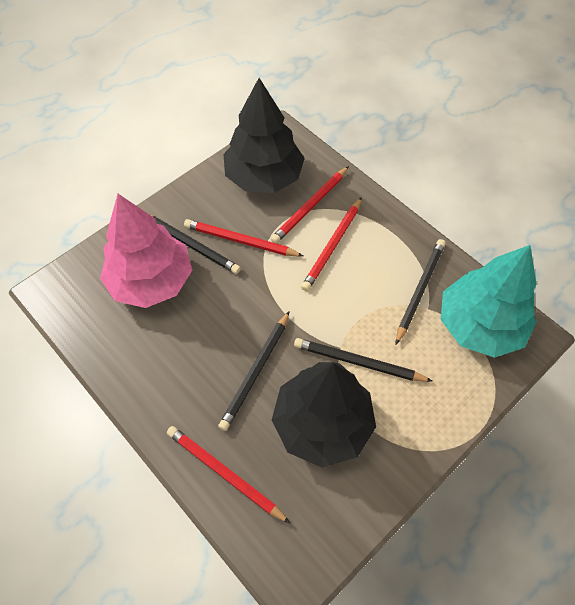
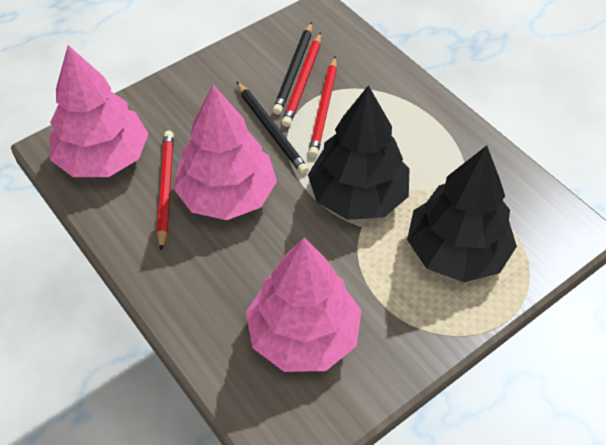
black pencil: 4 -> 2
pink tree: 1 -> 3
red pencil: 4 -> 3
turquoise tree: 1 -> 0

